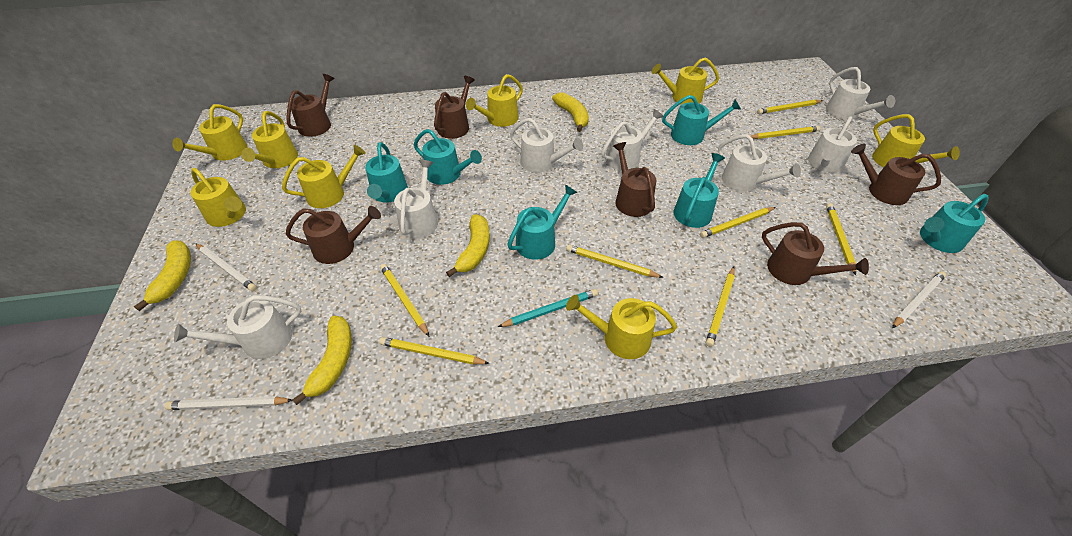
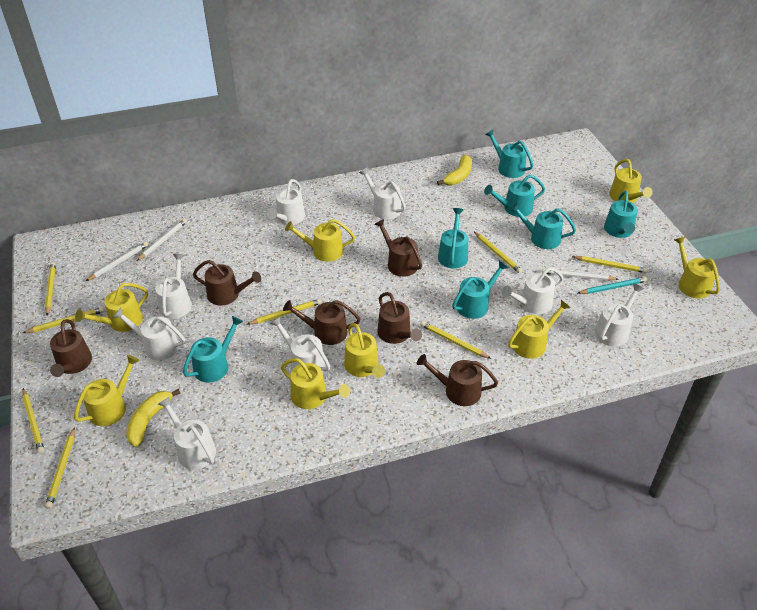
turquoise watering can: 6 -> 7
white watering can: 7 -> 8
yellow banana: 4 -> 2

